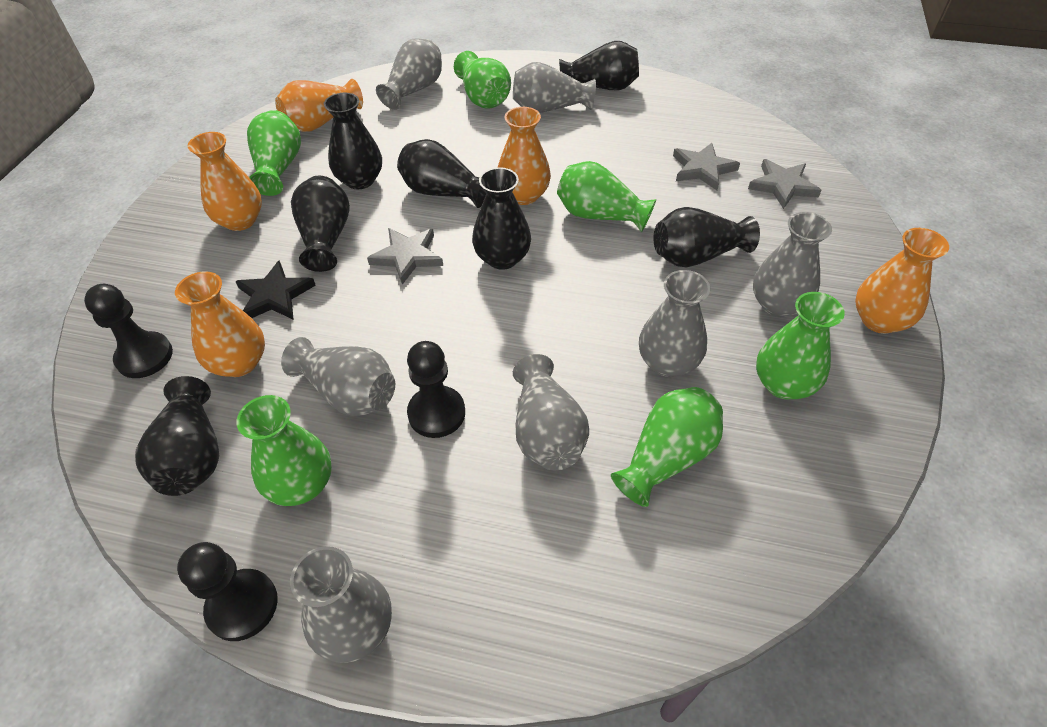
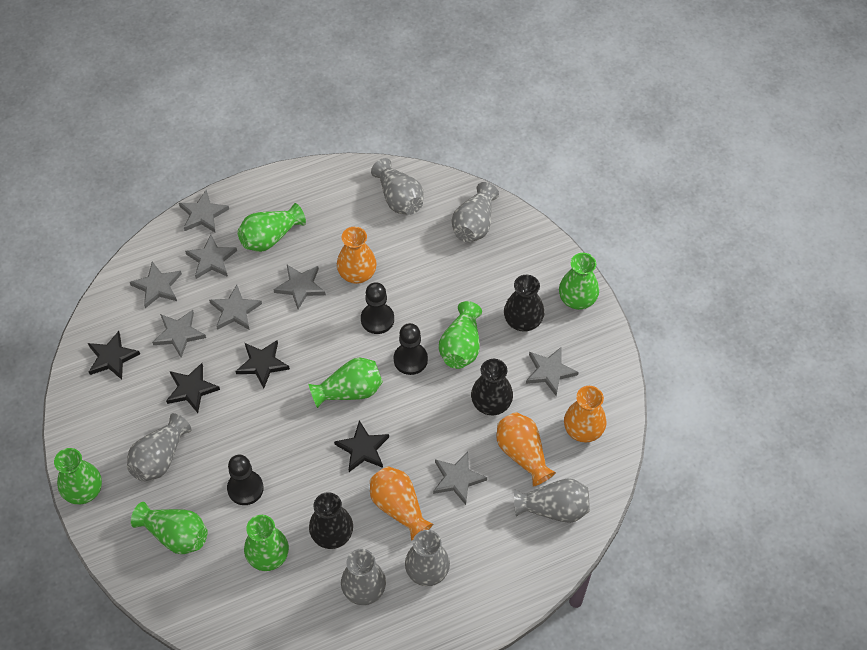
black star: 1 -> 4
black vase: 7 -> 3
green vase: 6 -> 7
grey star: 3 -> 8
grey vase: 7 -> 6
orange vase: 5 -> 4

